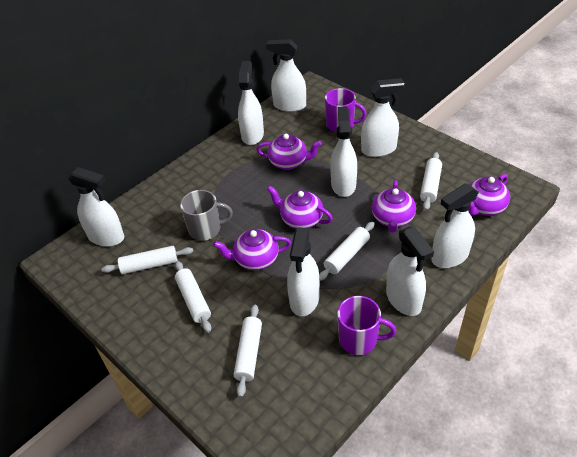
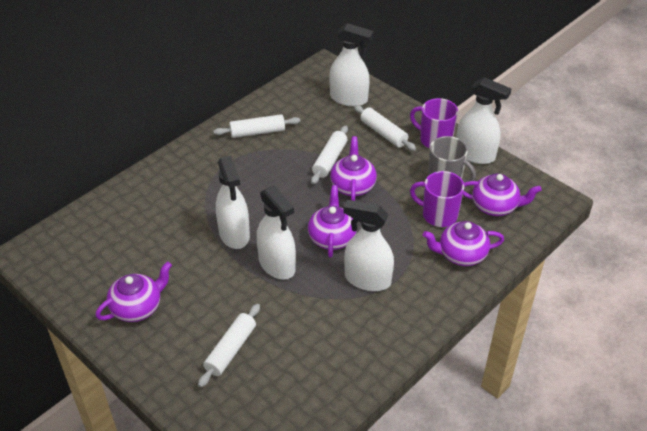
white rolling pin: 5 -> 4
white spray bottle: 8 -> 5

